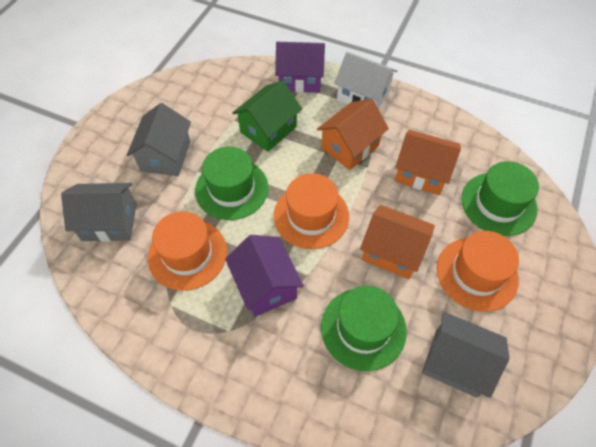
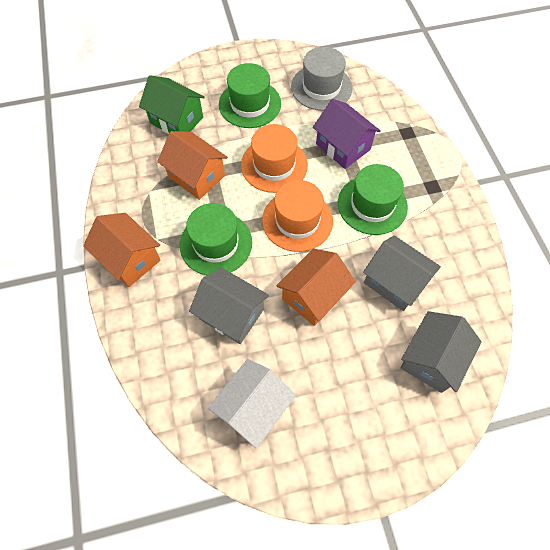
grey hat: 0 -> 1
orange hat: 3 -> 2
purple house: 2 -> 1

